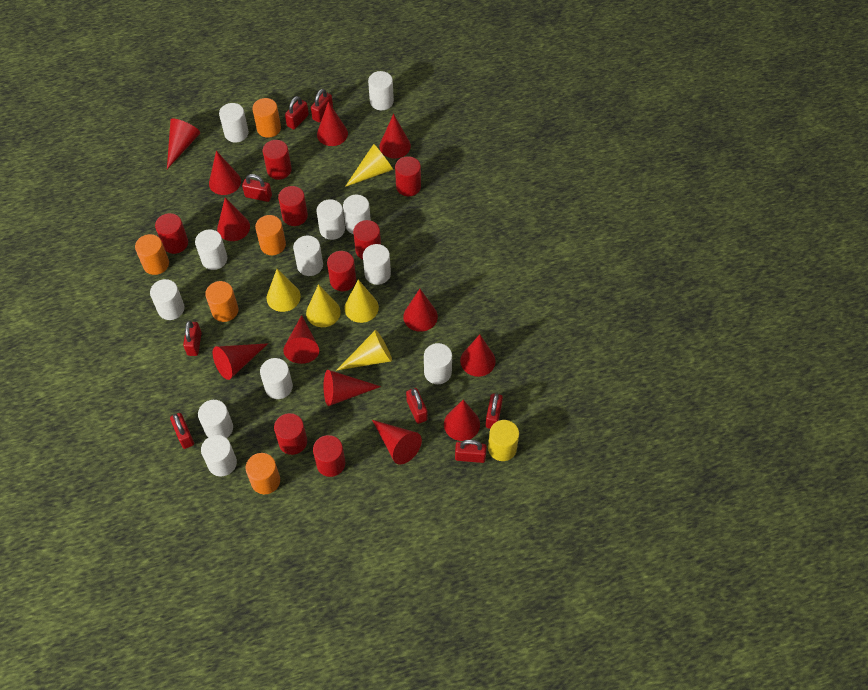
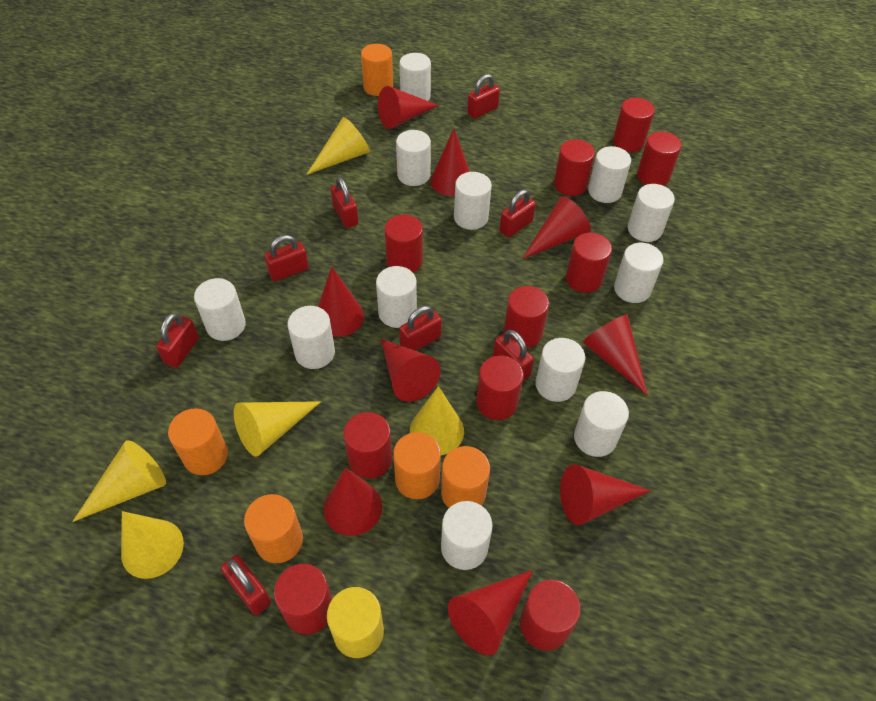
red cone: 12 -> 9
red cylinder: 8 -> 10

